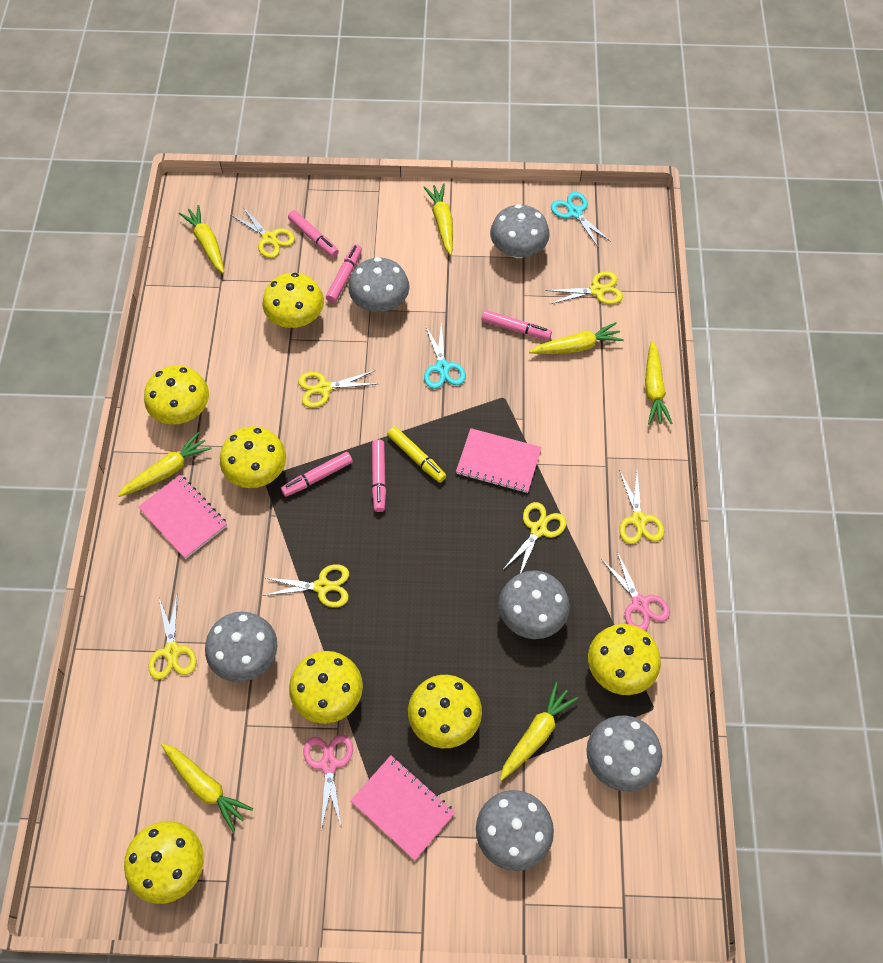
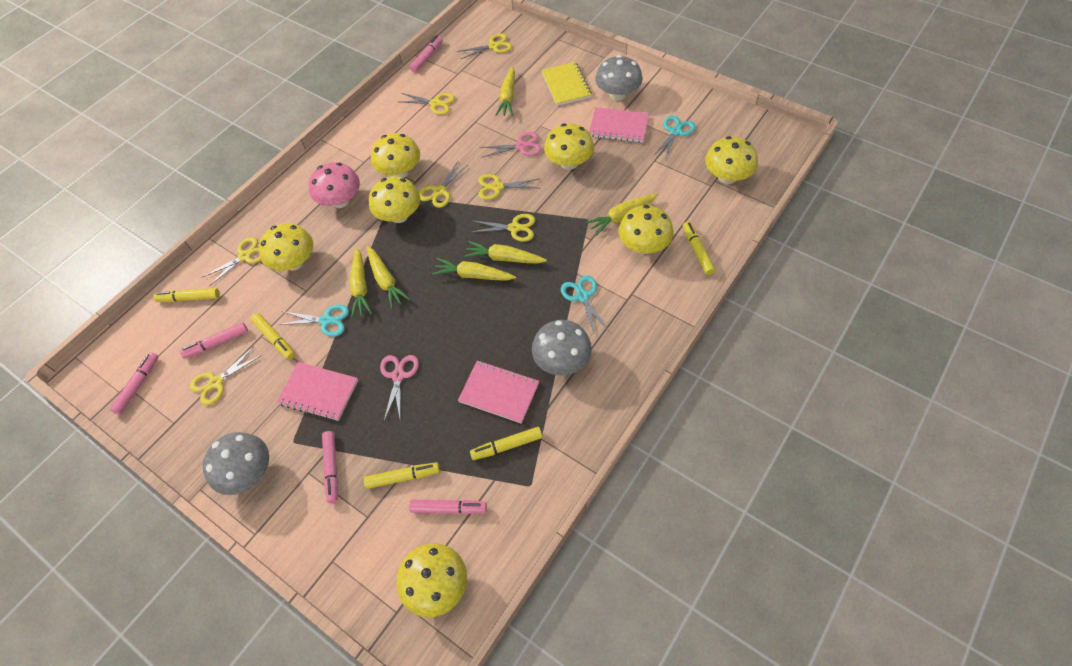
grey mushroom: 6 -> 3
pink mushroom: 0 -> 1
turquoise scissors: 2 -> 3
yellow carrot: 7 -> 6
yellow marker: 1 -> 5
yellow notebook: 0 -> 1

